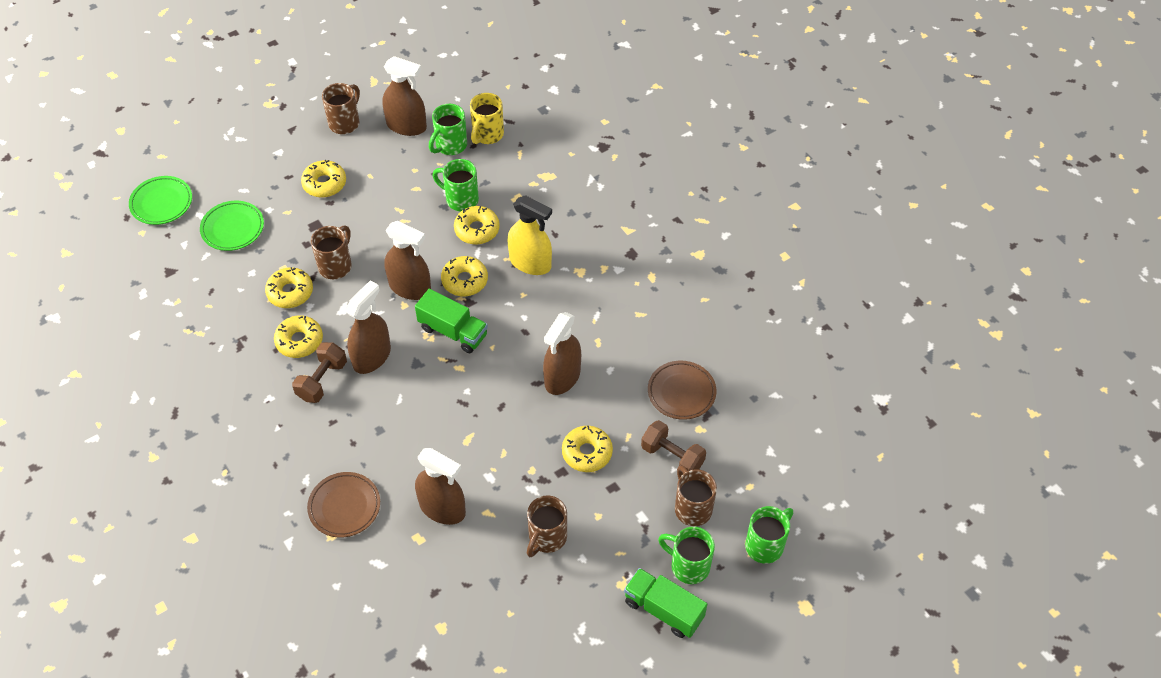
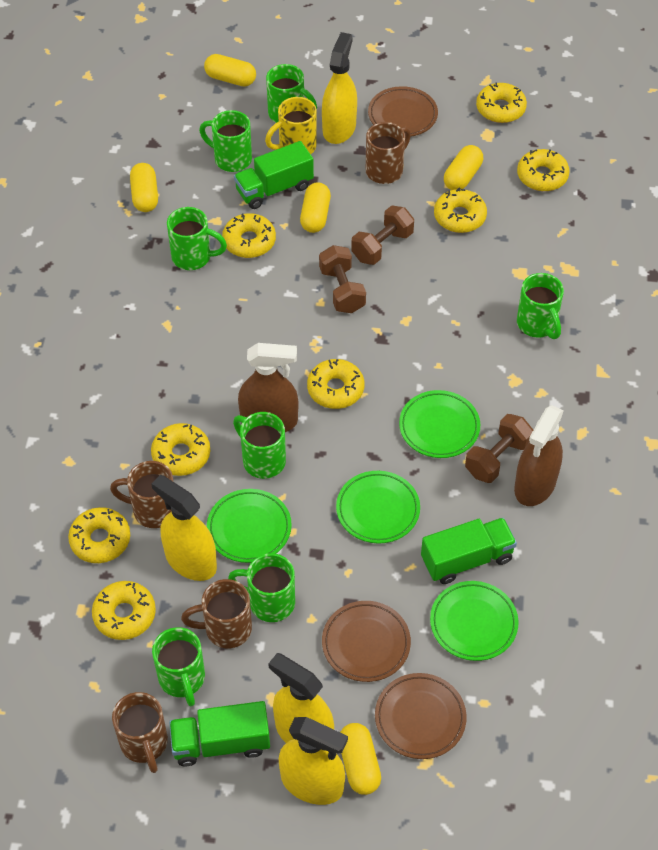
brown dumbbell: 2 -> 3
brown plate: 2 -> 3
brown spray bottle: 5 -> 2
green mug: 4 -> 7
green plate: 2 -> 4
green truck: 2 -> 3
yellow capsule: 0 -> 5
yellow donut: 6 -> 8
yellow spray bottle: 1 -> 4

